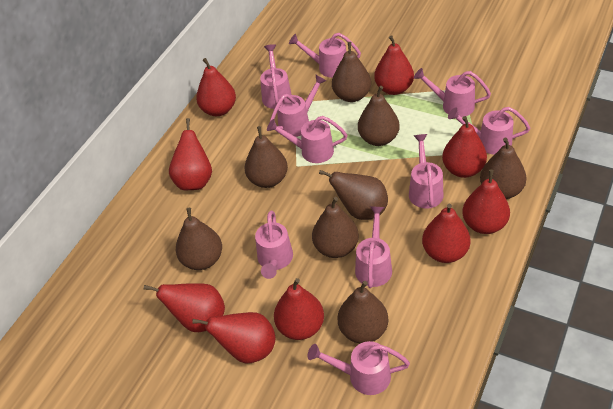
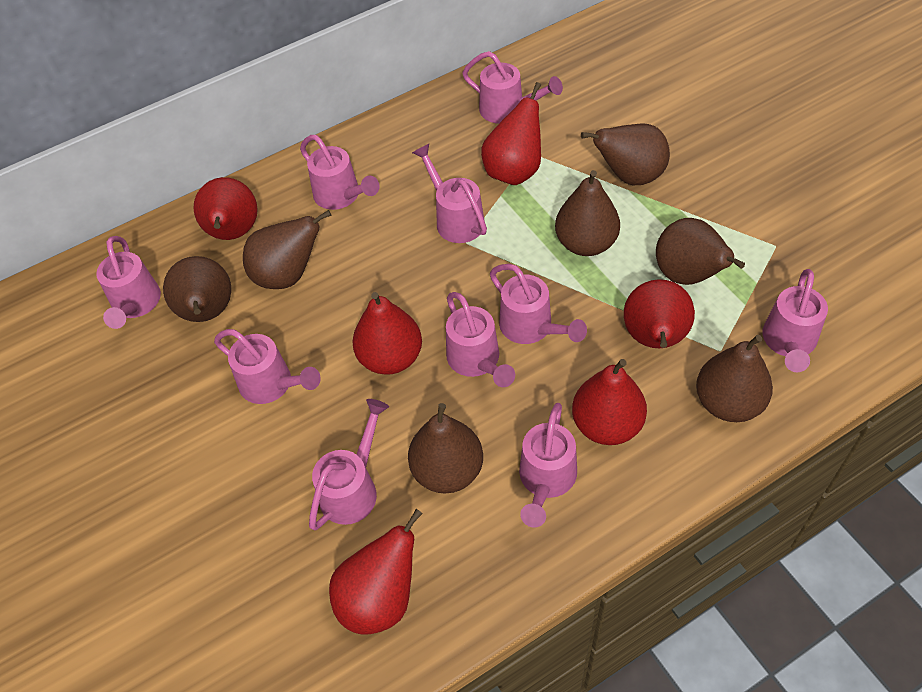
brown pear: 8 -> 7
red pear: 9 -> 6

